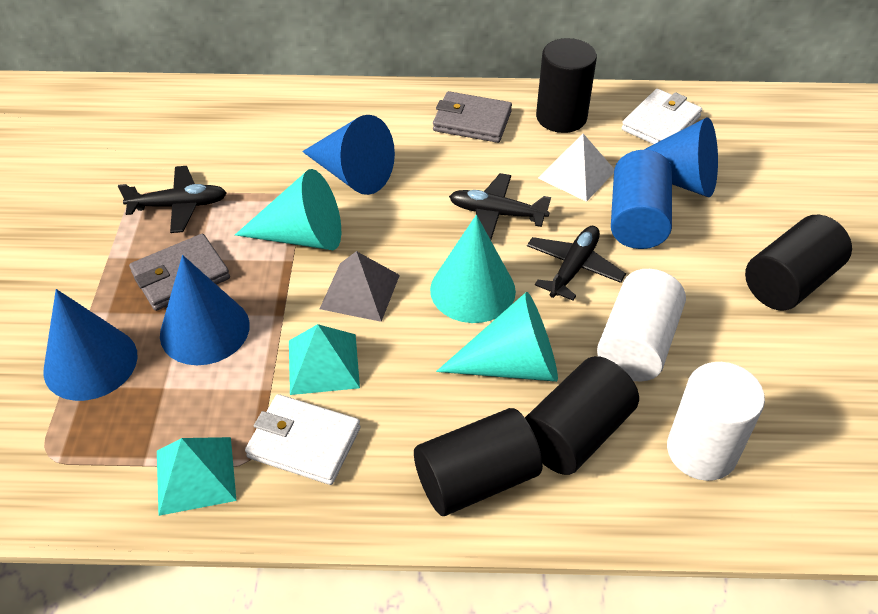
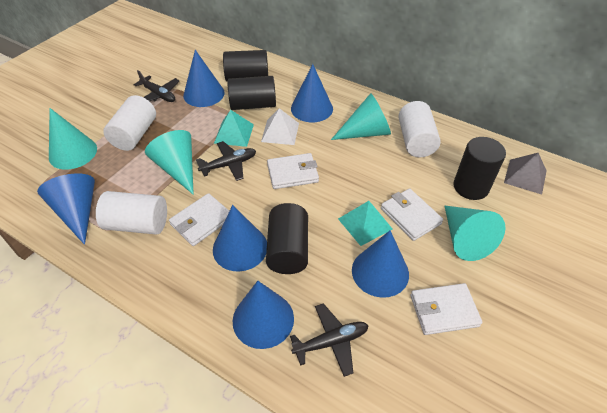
blue cone: 4 -> 6
blue cylinder: 1 -> 0
grey wallet: 2 -> 0
turquoise cone: 3 -> 4
white cylinder: 2 -> 3
white wallet: 2 -> 4

